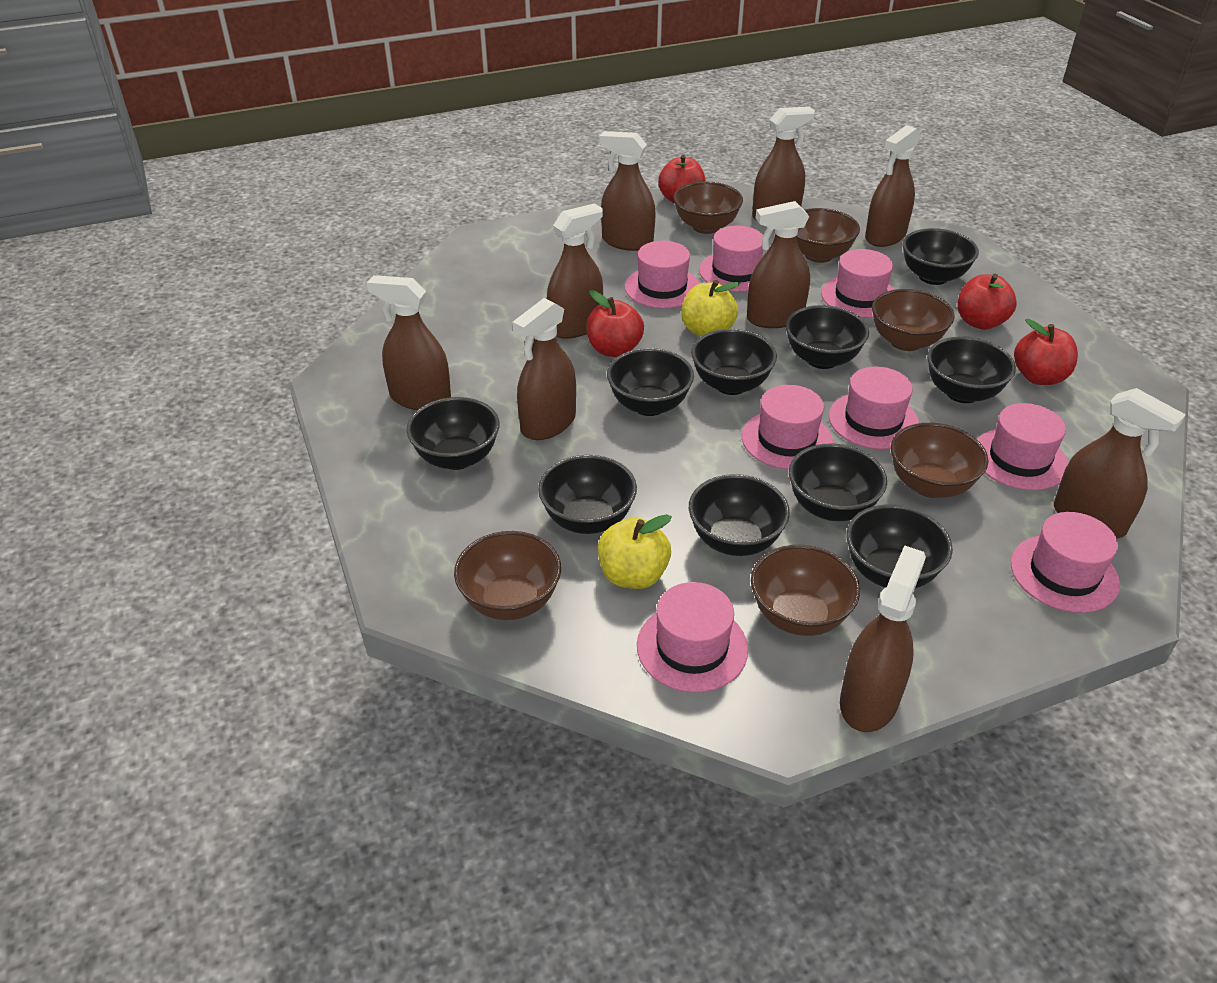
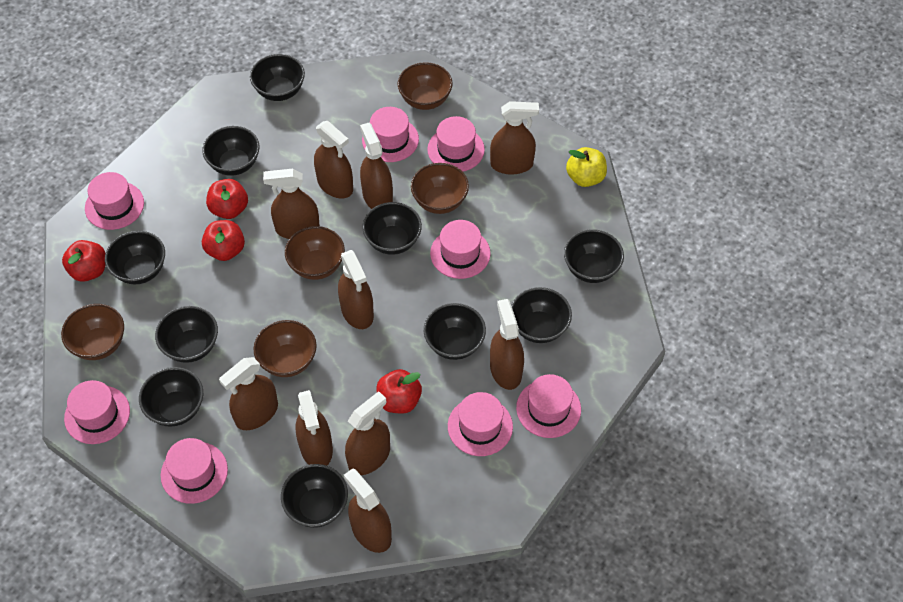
brown bowl: 6 -> 5
brown spray bottle: 9 -> 10
yellow apple: 2 -> 1

